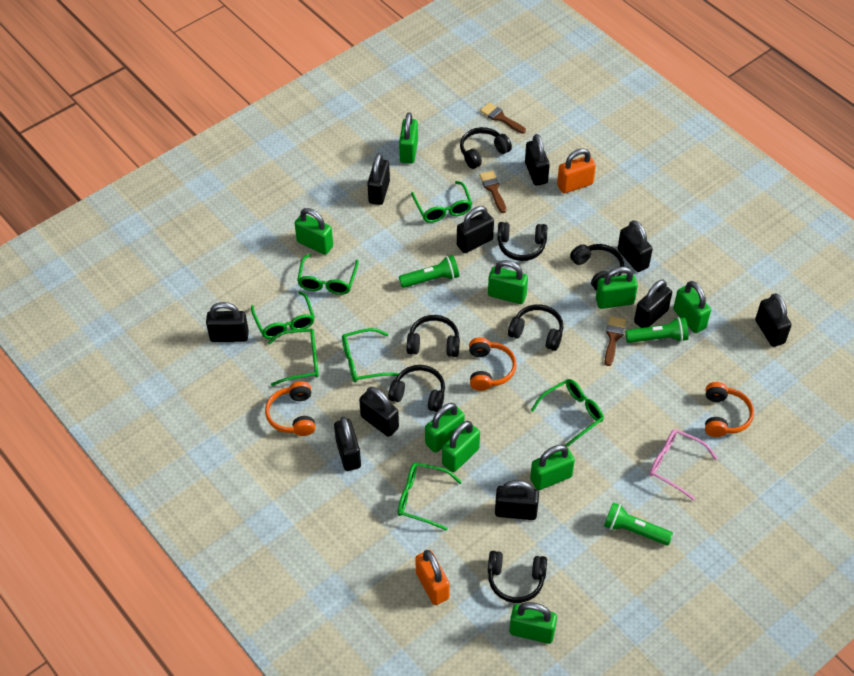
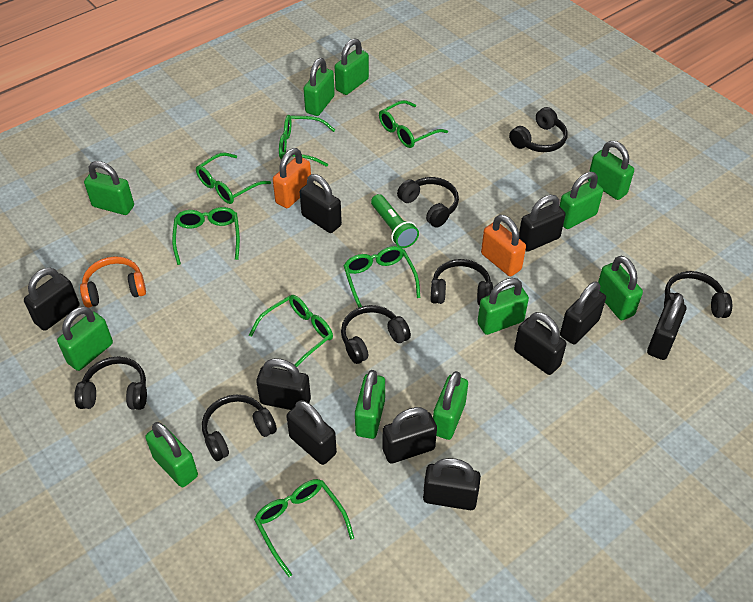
brown brush: 3 -> 0
green flashlight: 3 -> 1
green padlock: 9 -> 11
orange headphones: 3 -> 1
pink glasses: 1 -> 0

